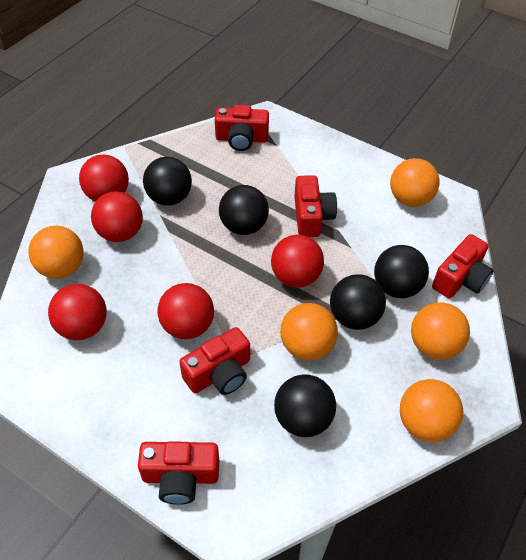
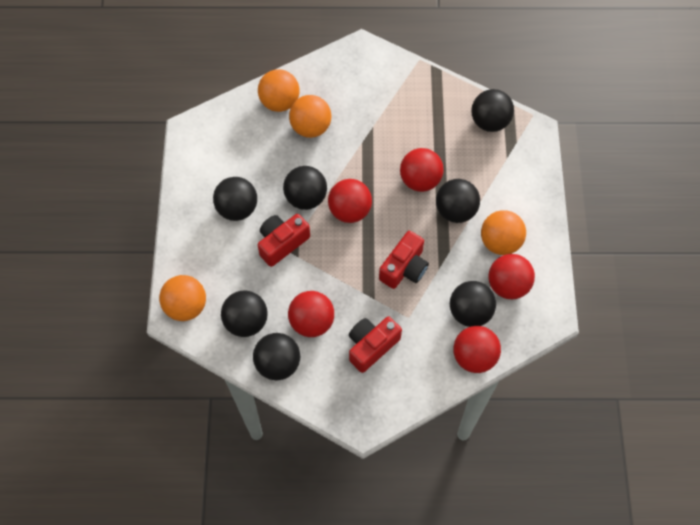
black ball: 5 -> 7
orange ball: 5 -> 4
red camera: 5 -> 3

